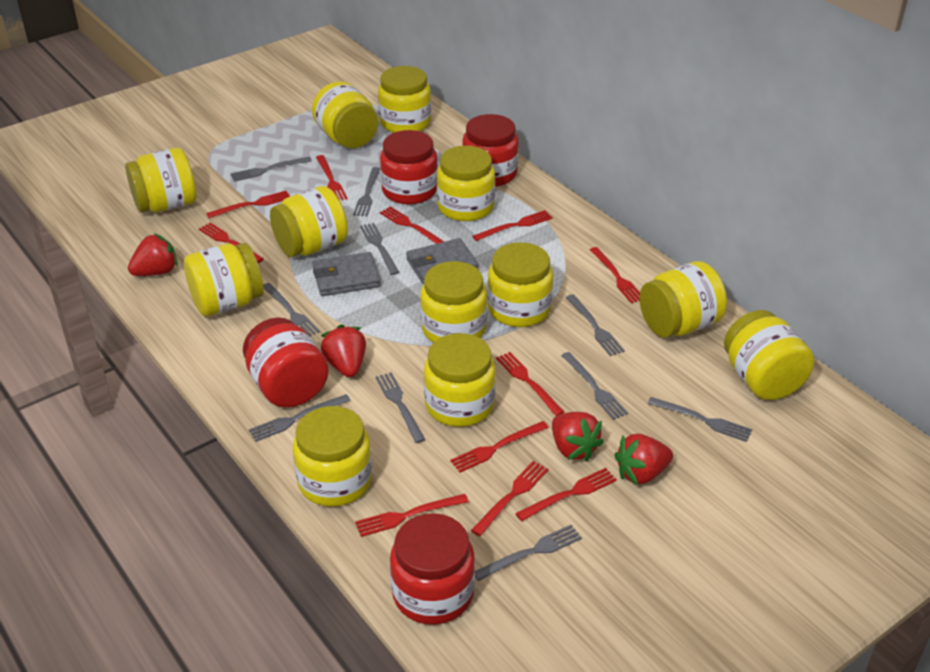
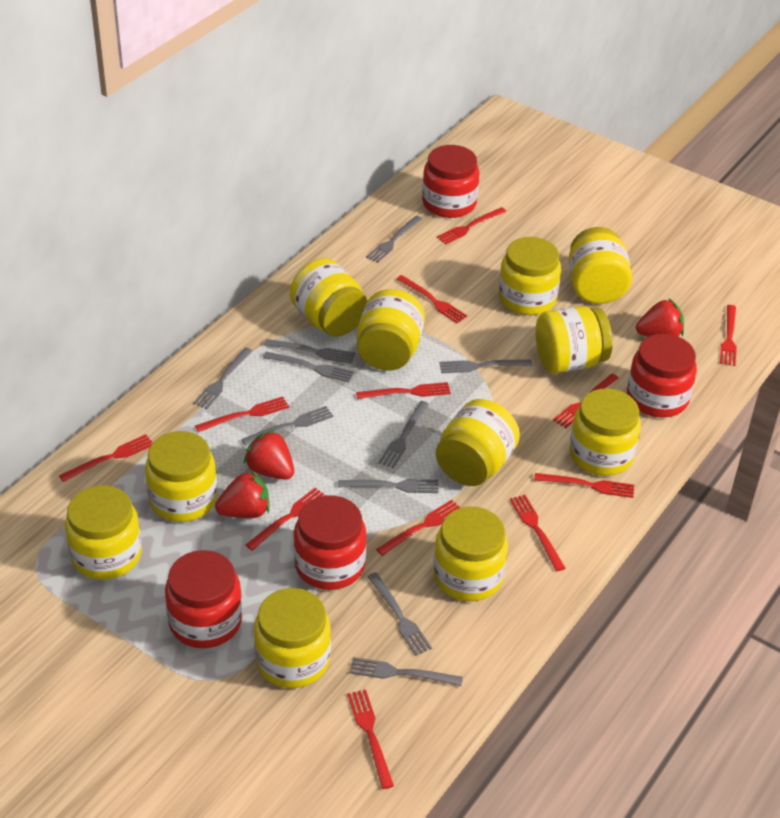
grey wallet: 2 -> 0
red fork: 11 -> 12
red strawberry: 4 -> 3
yellow jar: 12 -> 11

